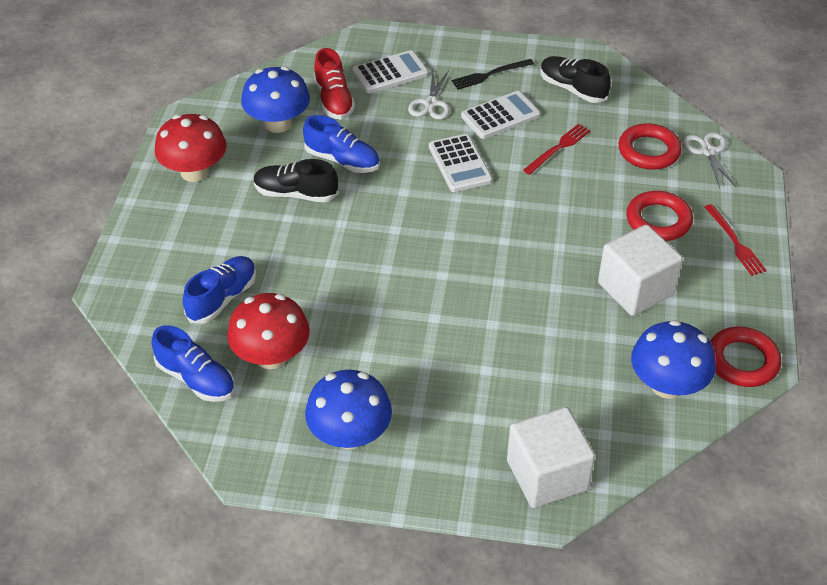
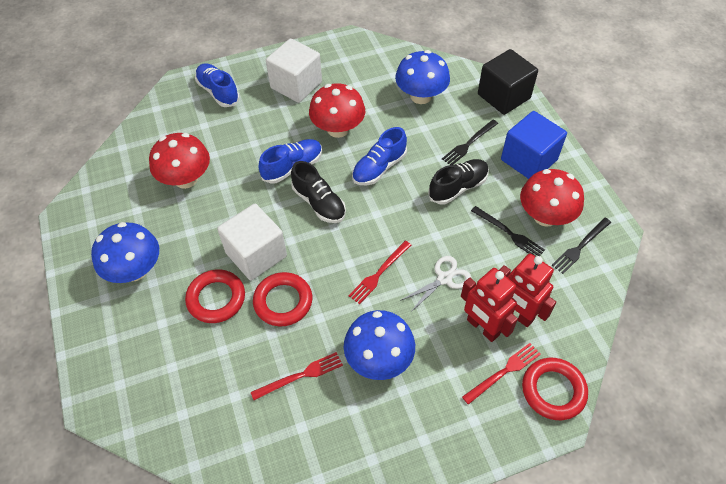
black cube: 0 -> 1
black fork: 1 -> 3
blue cube: 0 -> 1
red fork: 2 -> 3
red mushroom: 2 -> 3
red robot: 0 -> 2
red shoe: 1 -> 0
white calculator: 3 -> 0
white scissors: 2 -> 1

